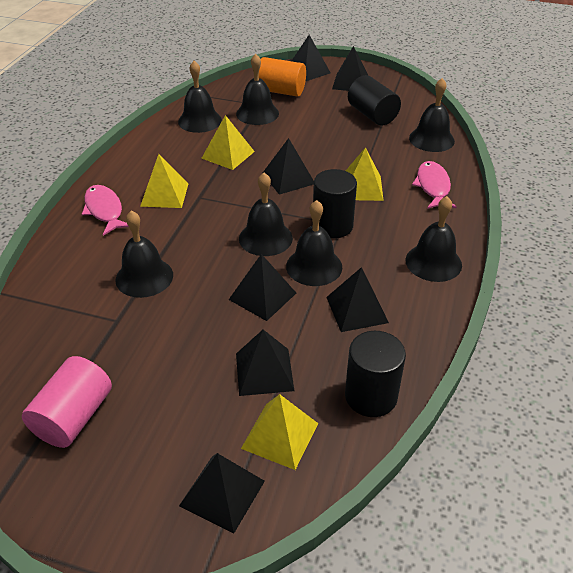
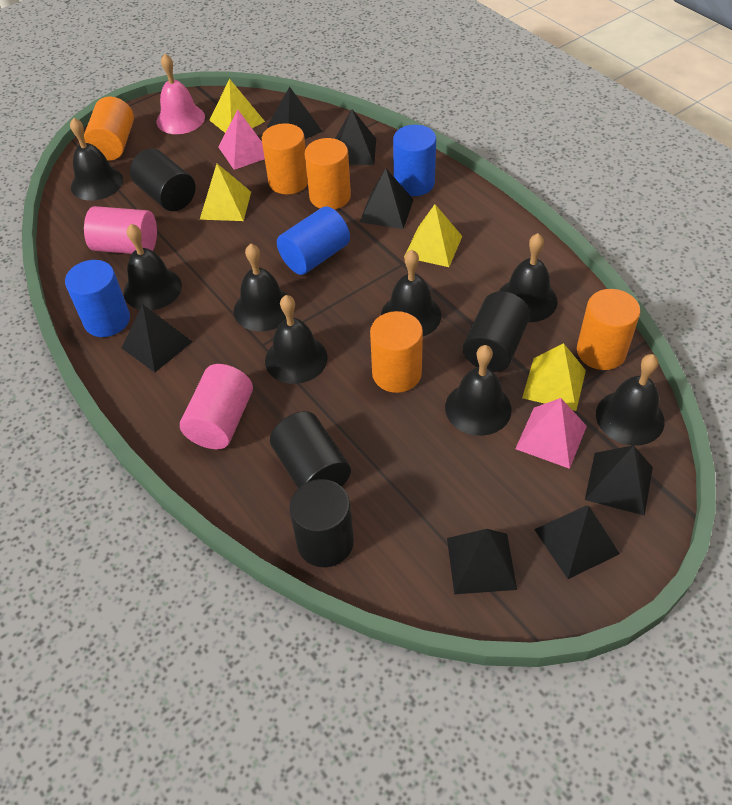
black bell: 7 -> 8
black cylinder: 3 -> 4
blue cylinder: 0 -> 3
orange cylinder: 1 -> 5
pink bell: 0 -> 1
pink cylinder: 1 -> 2
pink fish: 2 -> 0
pink pyramid: 0 -> 2

